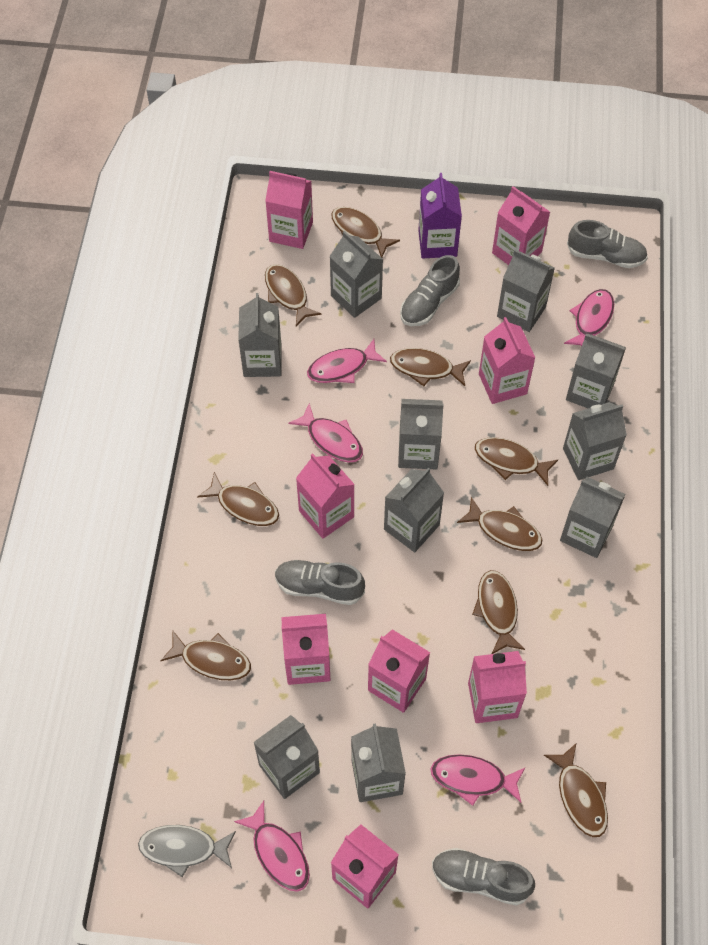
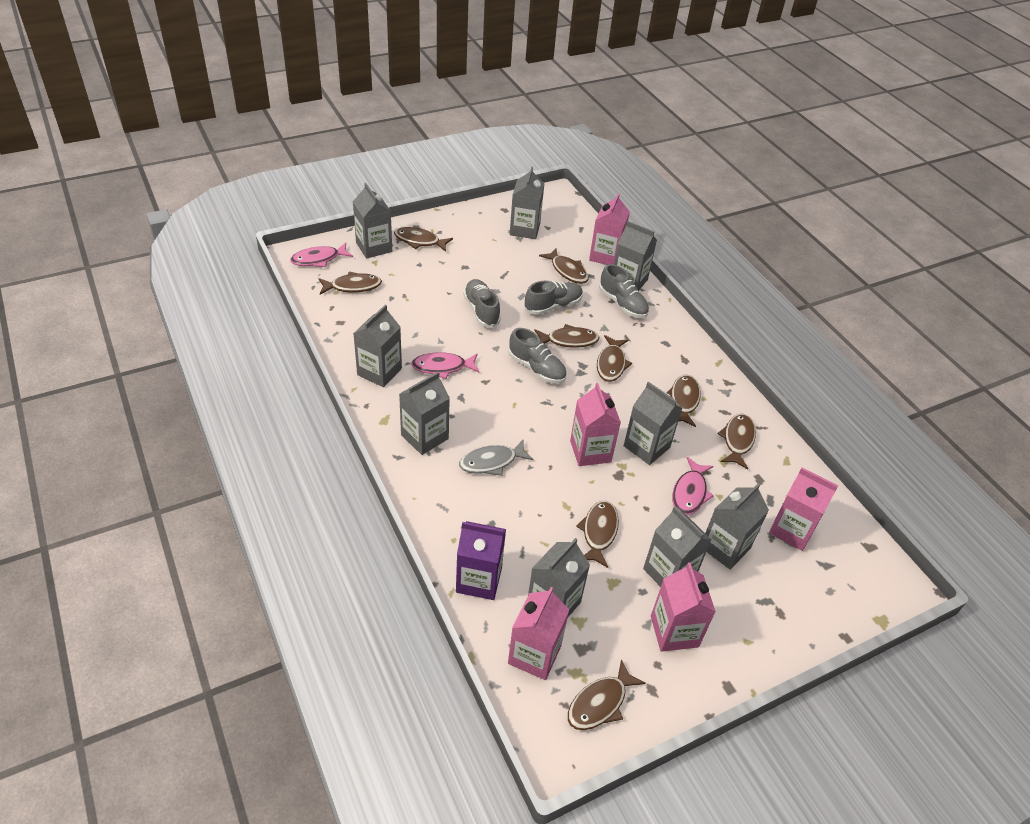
grey carton: 10 -> 9
pink carton: 8 -> 5
pink fish: 5 -> 3

